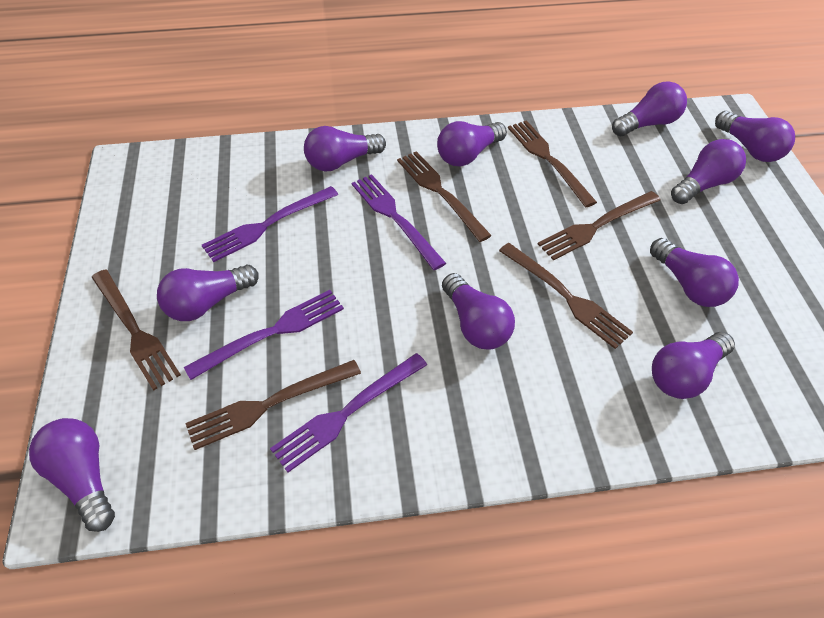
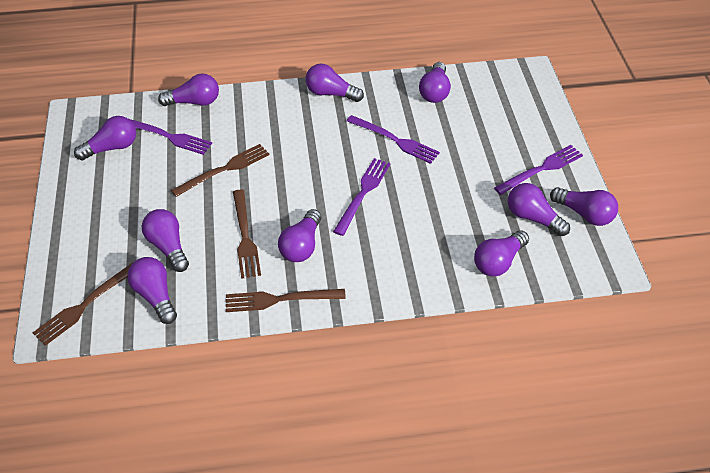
brown fork: 6 -> 4

